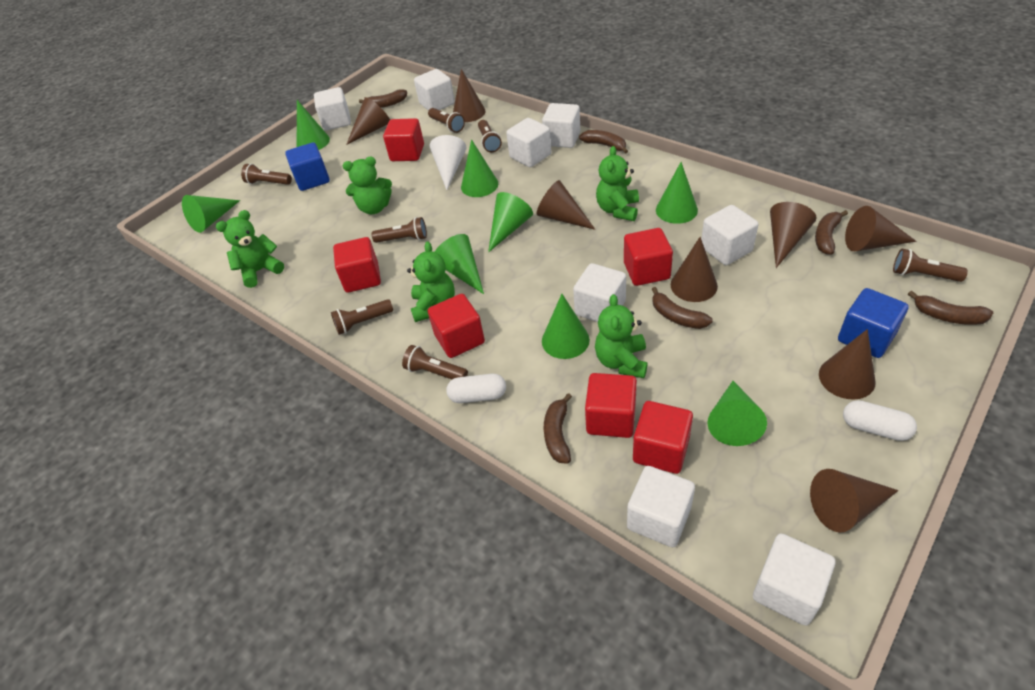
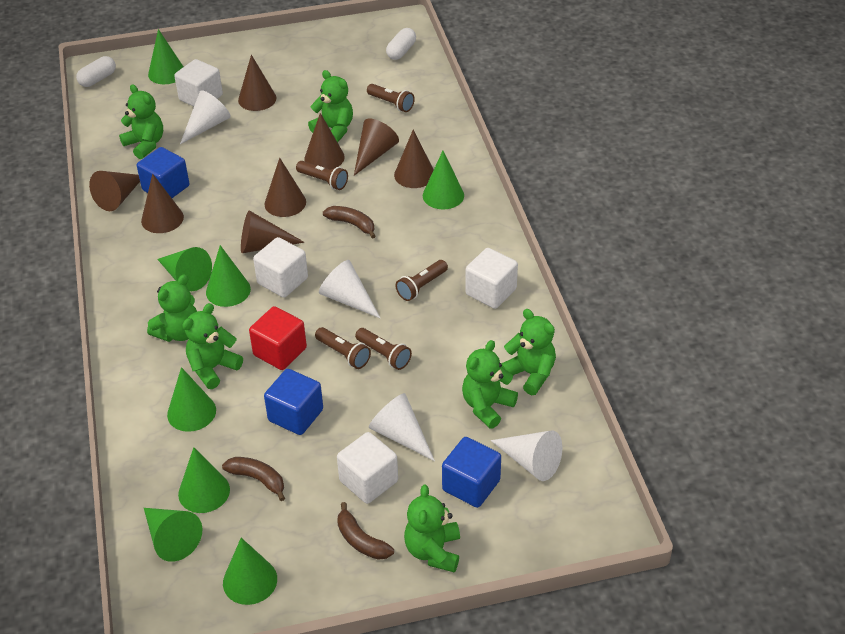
blue cube: 2 -> 3
brown banana: 6 -> 3
brown flashlight: 7 -> 5
green teddy bear: 5 -> 7
red cube: 6 -> 1
white cone: 1 -> 4
white cube: 8 -> 4

